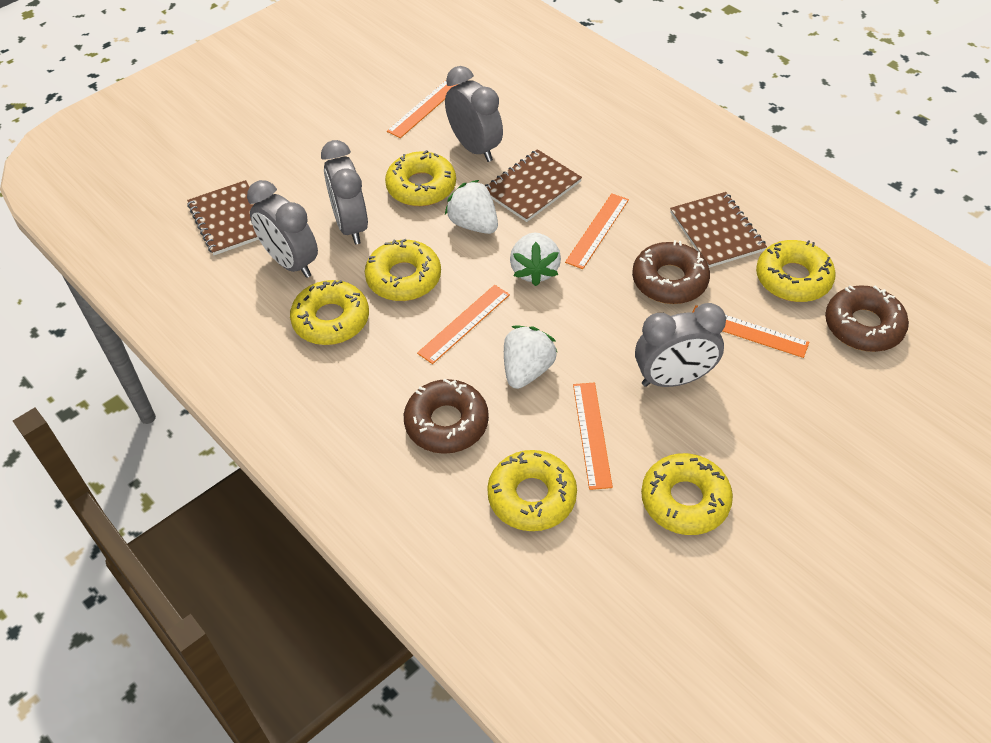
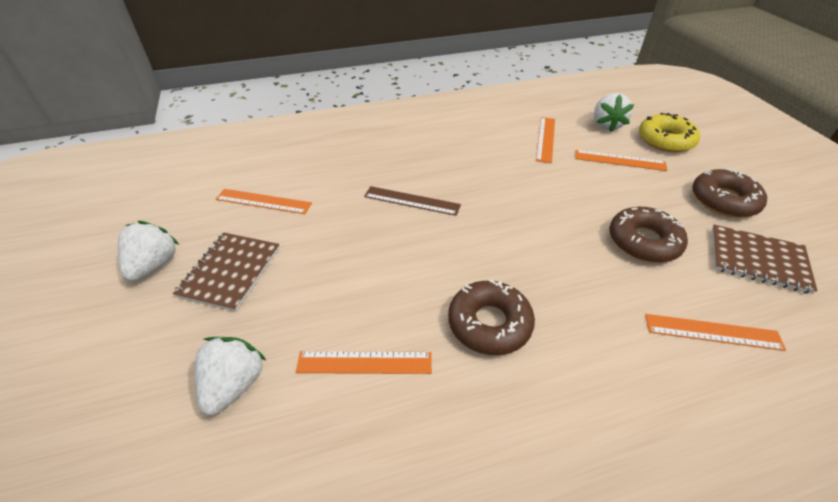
brown notebook: 3 -> 2
brown ruler: 0 -> 1
grey clock: 4 -> 0
yellow donut: 6 -> 1

